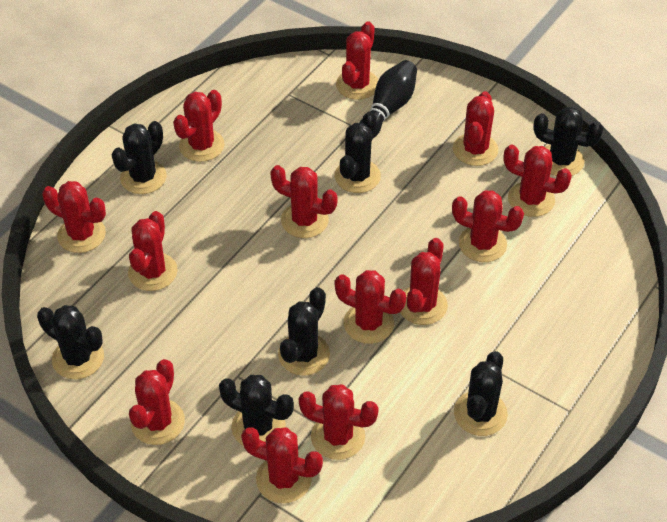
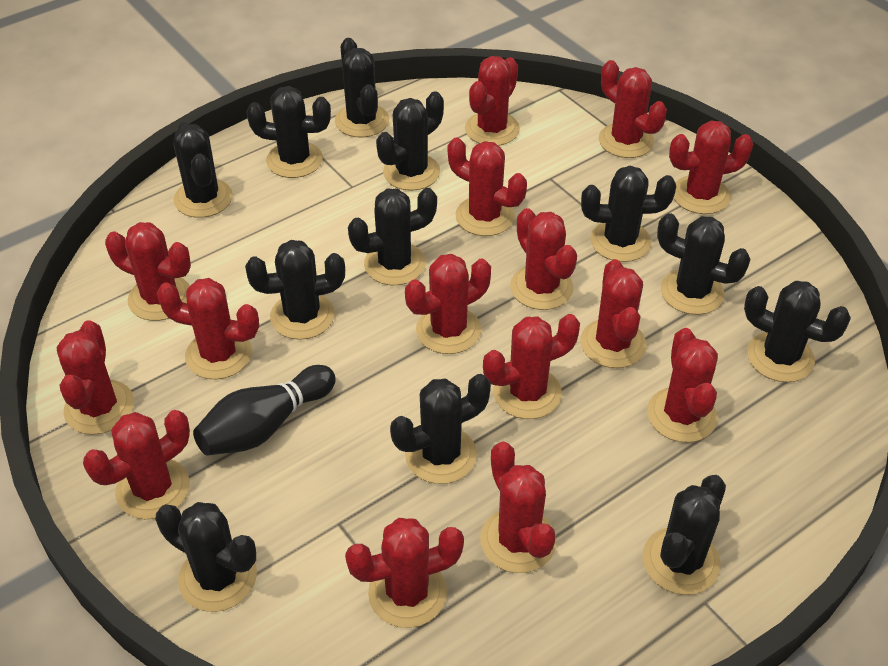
black cactus: 7 -> 12
red cactus: 13 -> 15

